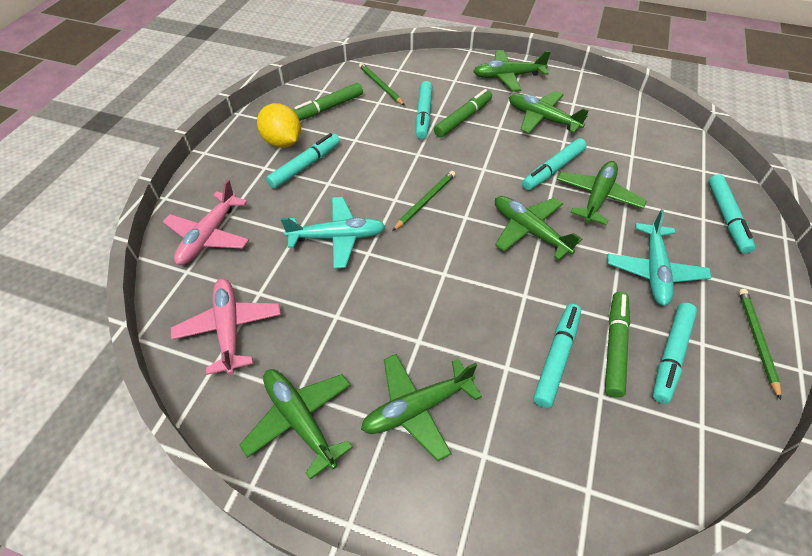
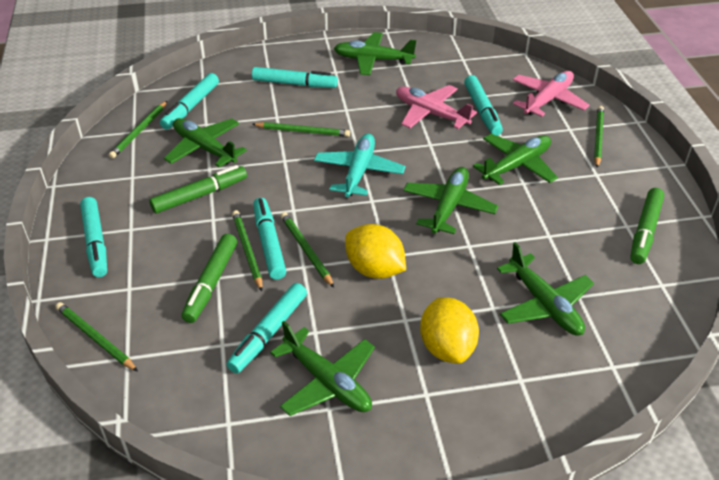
green pencil: 3 -> 6
turquoise plane: 2 -> 1
yellow lemon: 1 -> 2

